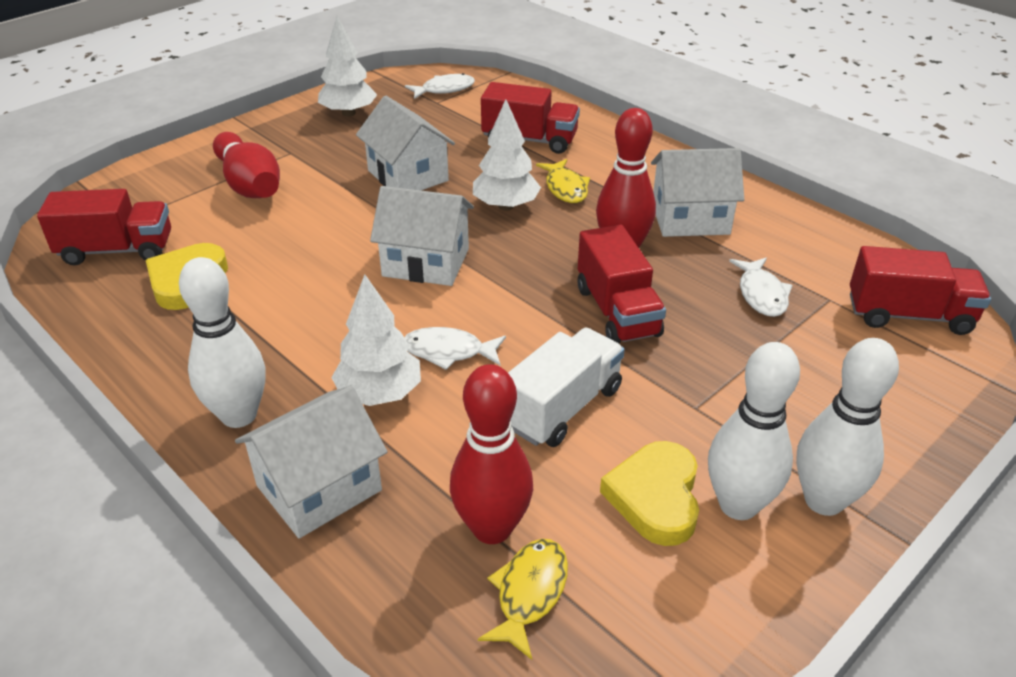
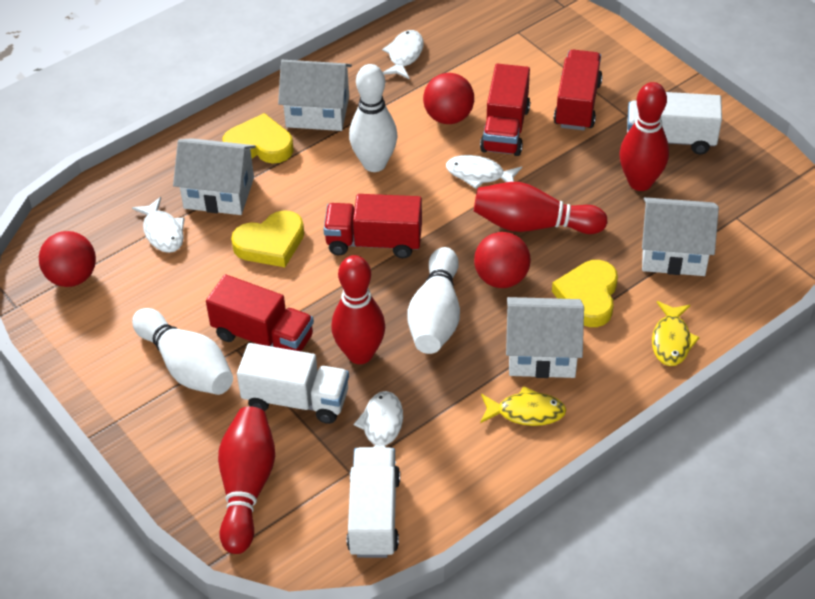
red ball: 0 -> 3
red bowling pin: 3 -> 4
white fish: 3 -> 4
white tree: 3 -> 0
white truck: 1 -> 3
yellow heart: 2 -> 3

